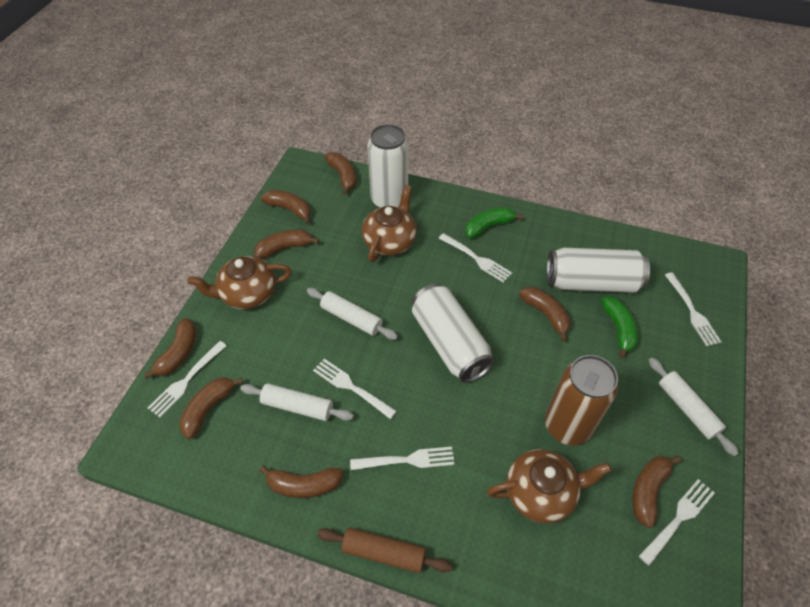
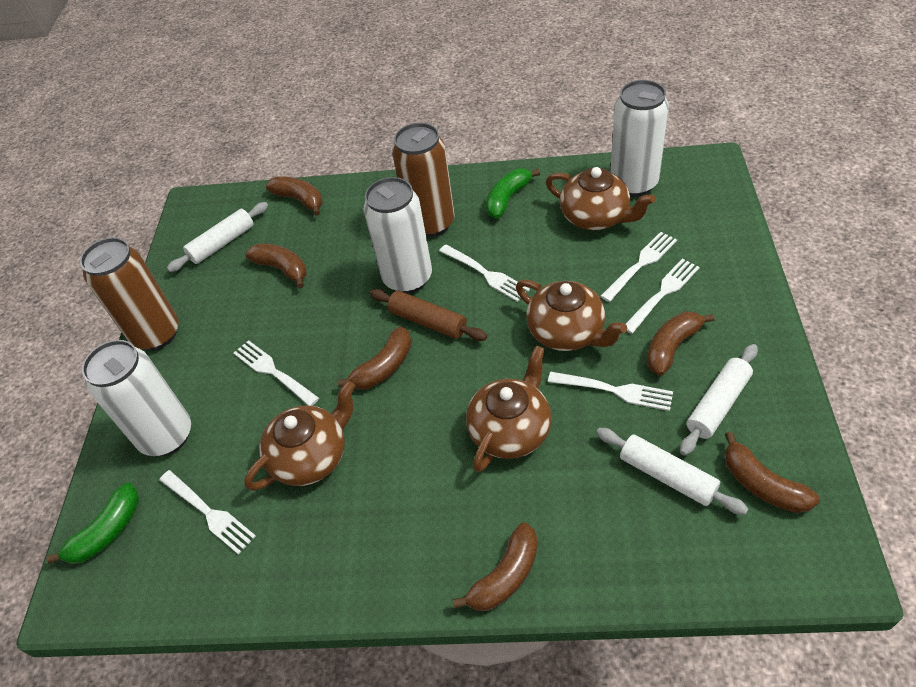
brown banana: 8 -> 6
brown can: 1 -> 2
brown teapot: 3 -> 4

